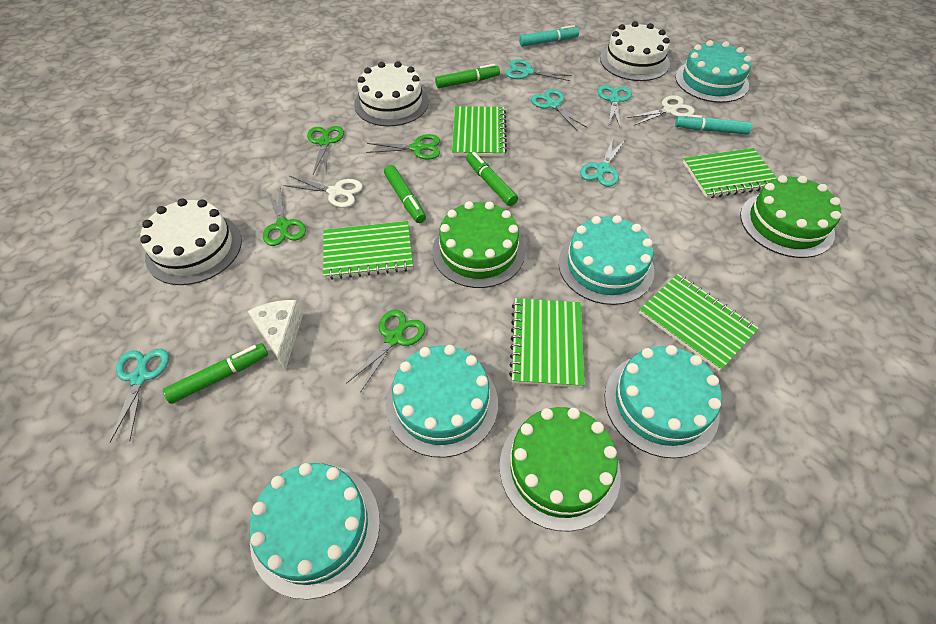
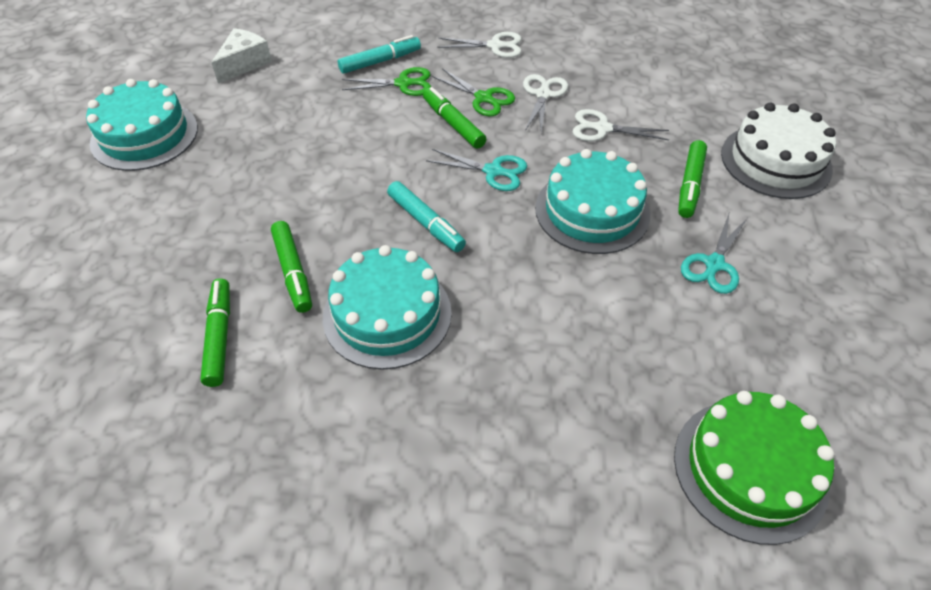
green cake: 3 -> 1
green notebook: 5 -> 0
green scissors: 4 -> 2
turquoise cake: 5 -> 3
turquoise scissors: 5 -> 2
white cake: 3 -> 1
white scissors: 2 -> 3

